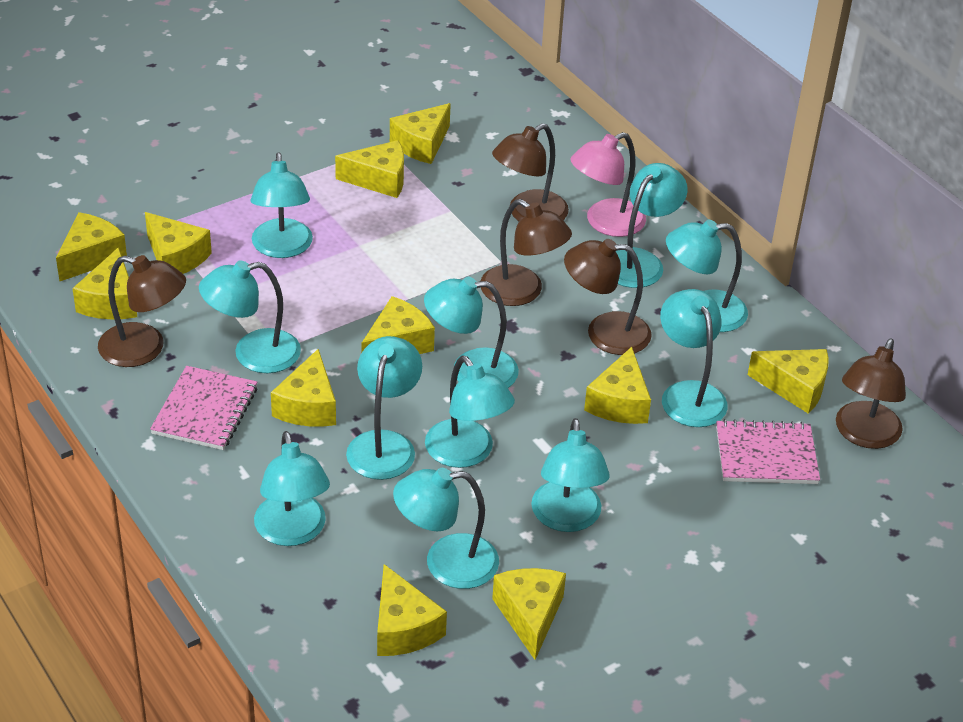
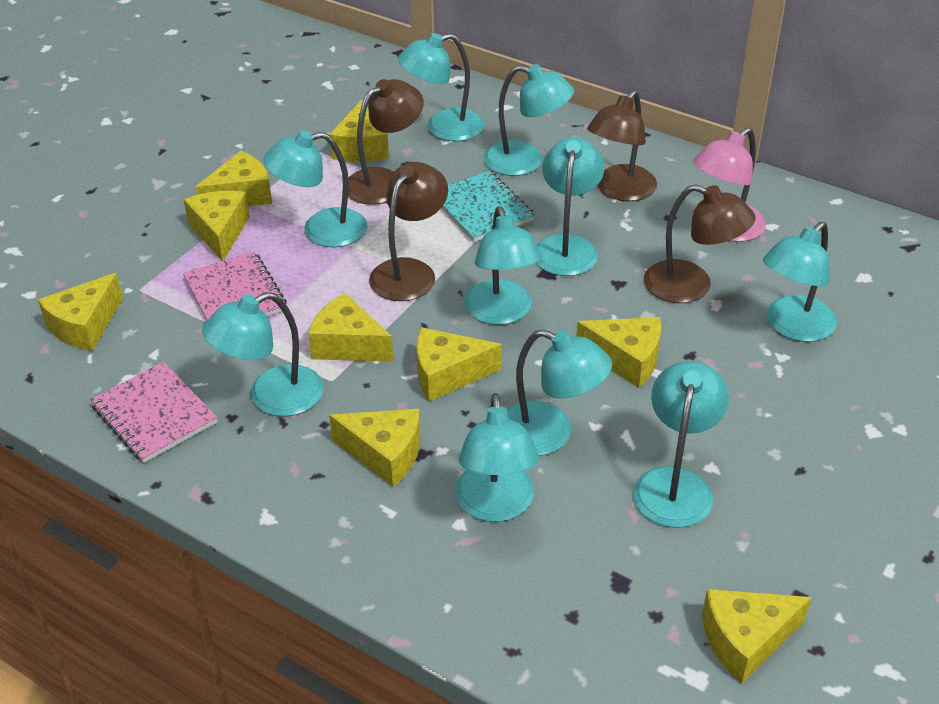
brown lamp: 5 -> 4
turquoise lamp: 11 -> 10
turquoise notebook: 0 -> 1
yellow cheese: 11 -> 9

